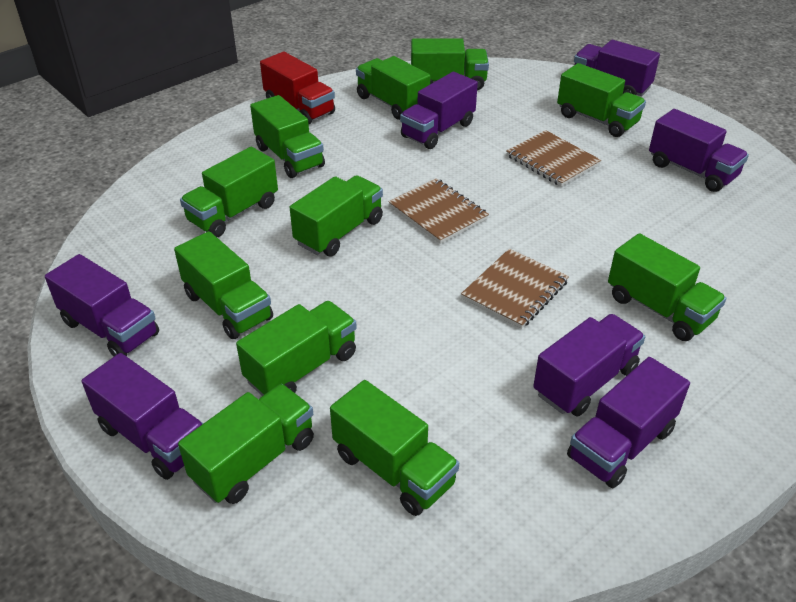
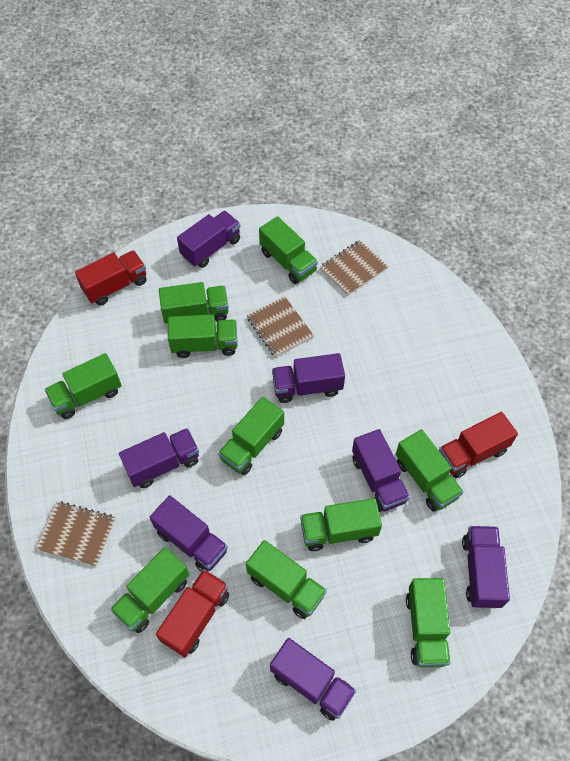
green truck: 11 -> 10
red truck: 1 -> 3

